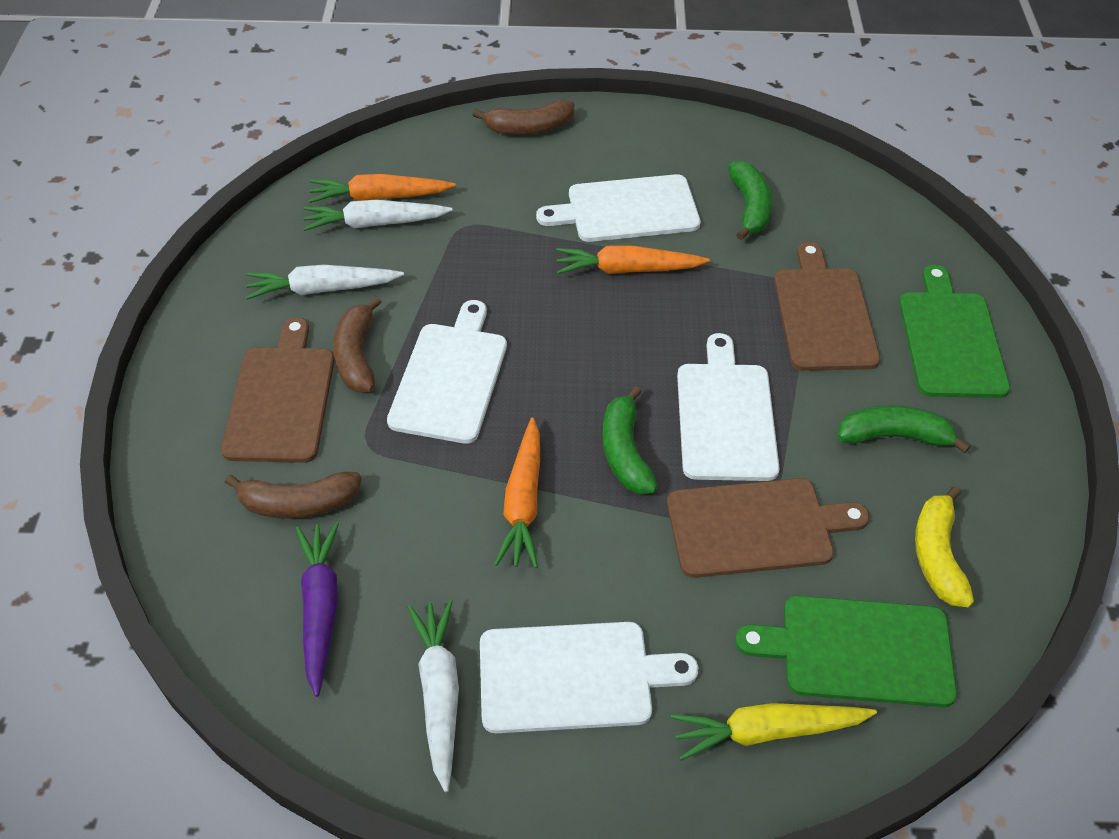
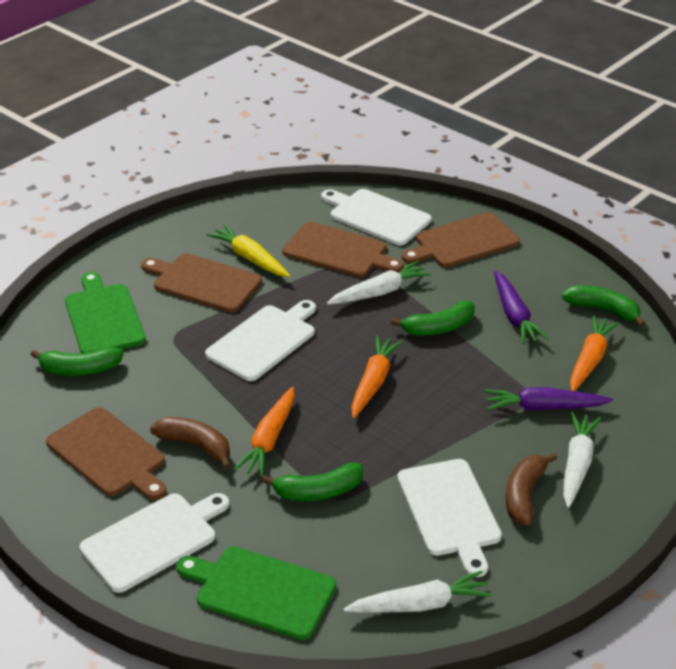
brown banana: 3 -> 2
brown cutting board: 3 -> 4
green banana: 3 -> 4
purple carrot: 1 -> 2
yellow banana: 1 -> 0

